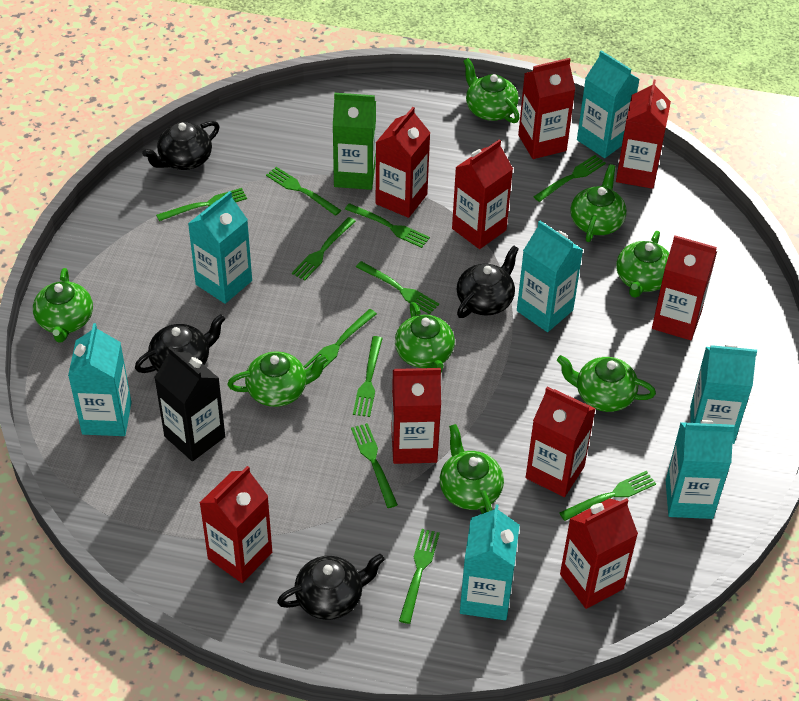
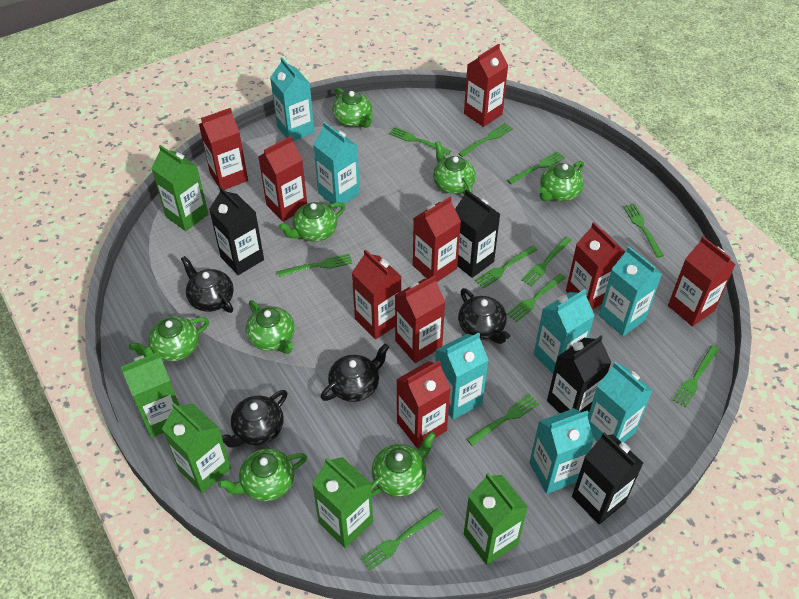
black carton: 1 -> 4
green carton: 1 -> 5

